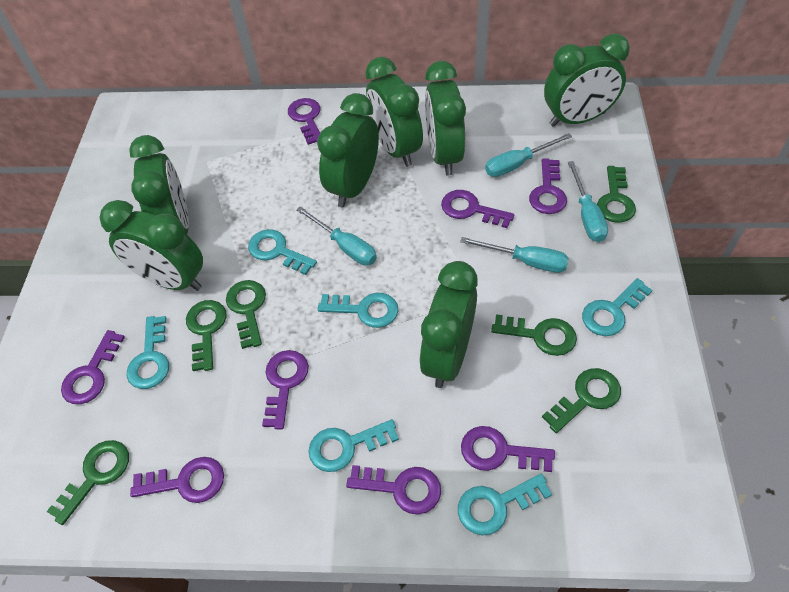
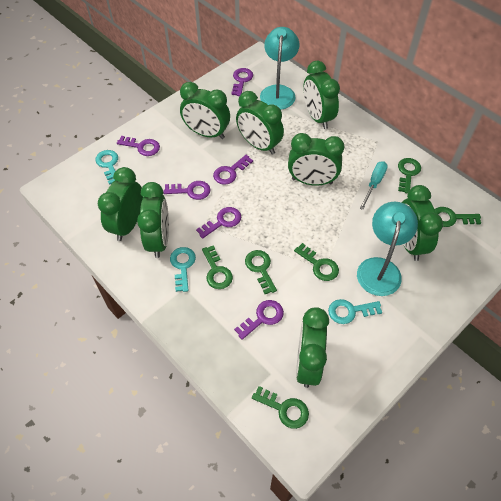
green clock: 7 -> 8
purple key: 8 -> 6
turquoise key: 6 -> 3
turquoise lamp: 0 -> 2
turquoise screwdriver: 4 -> 1

